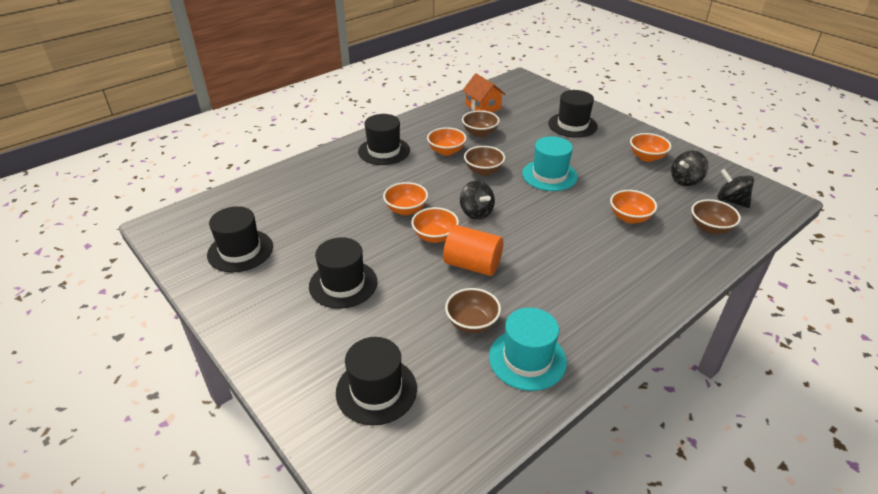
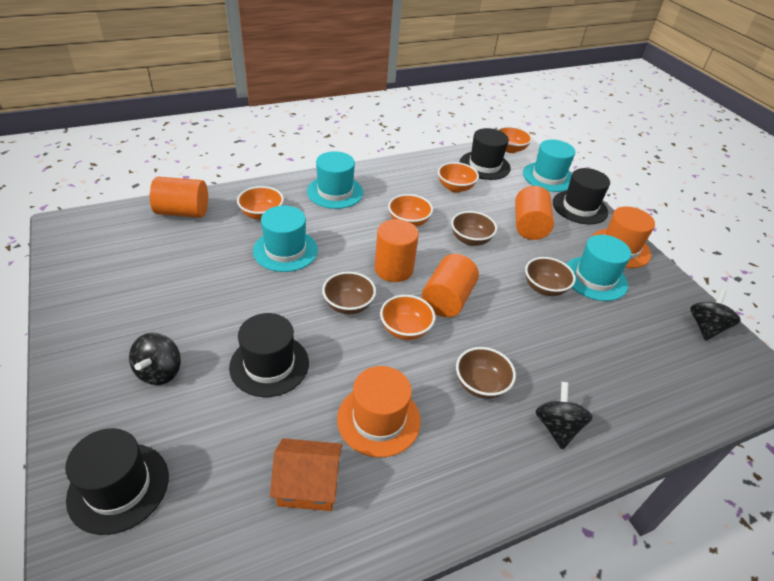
black hat: 5 -> 4
orange cylinder: 1 -> 4
orange hat: 0 -> 2
turquoise hat: 2 -> 4

